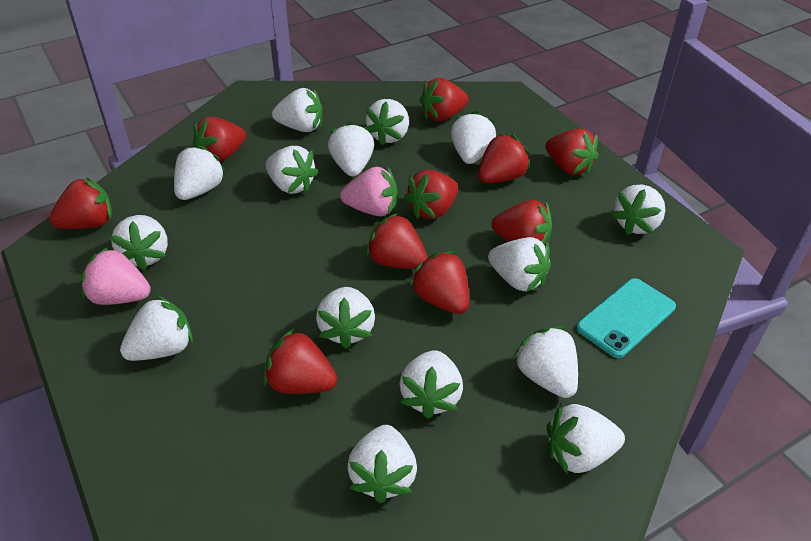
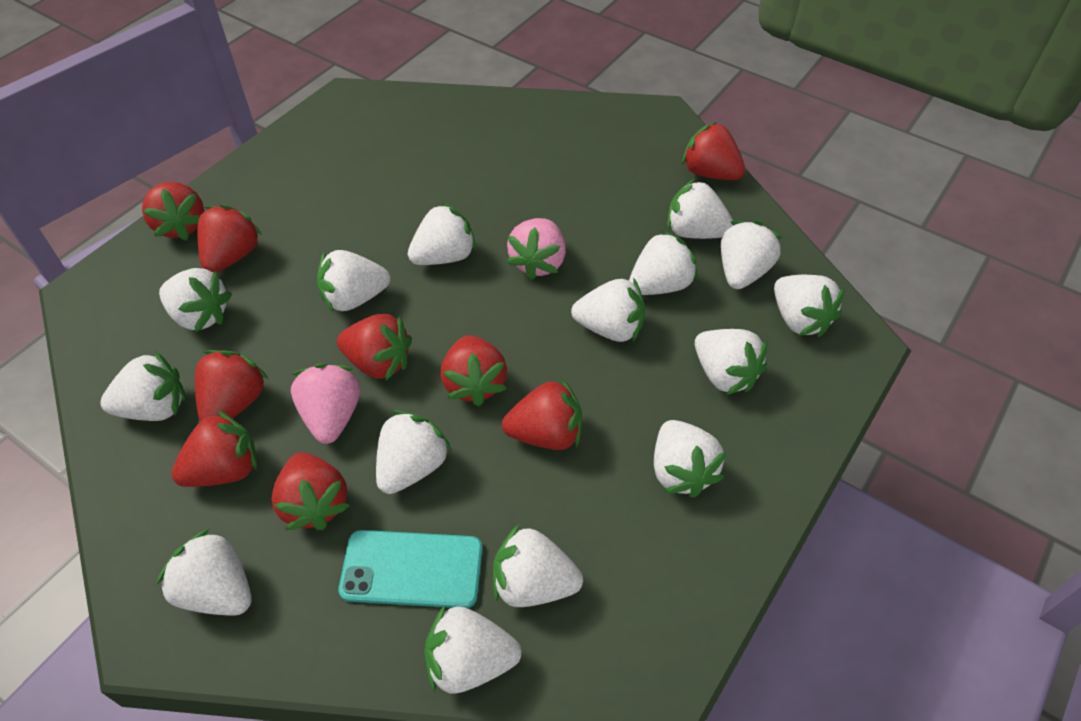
red strawberry: 10 -> 9

